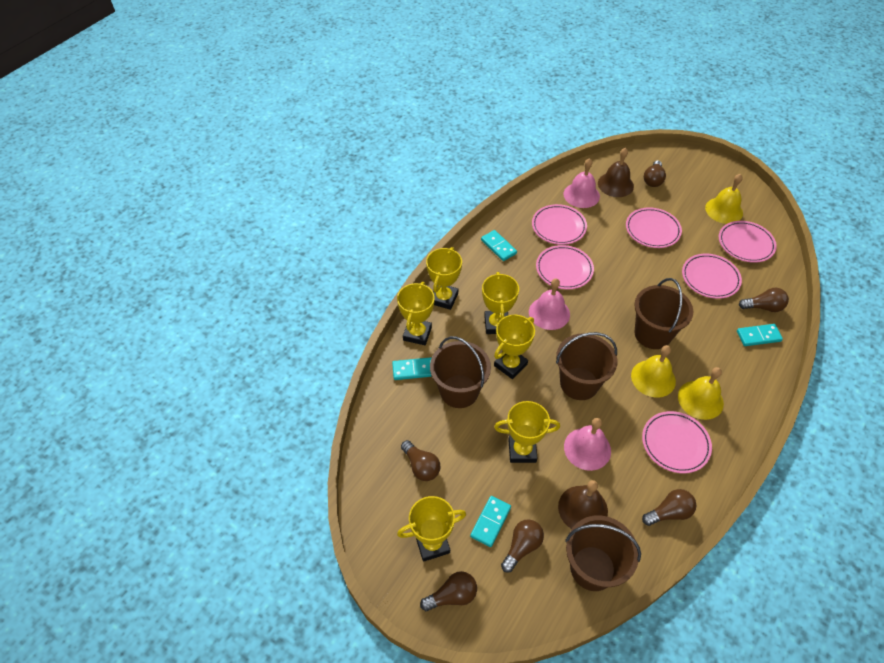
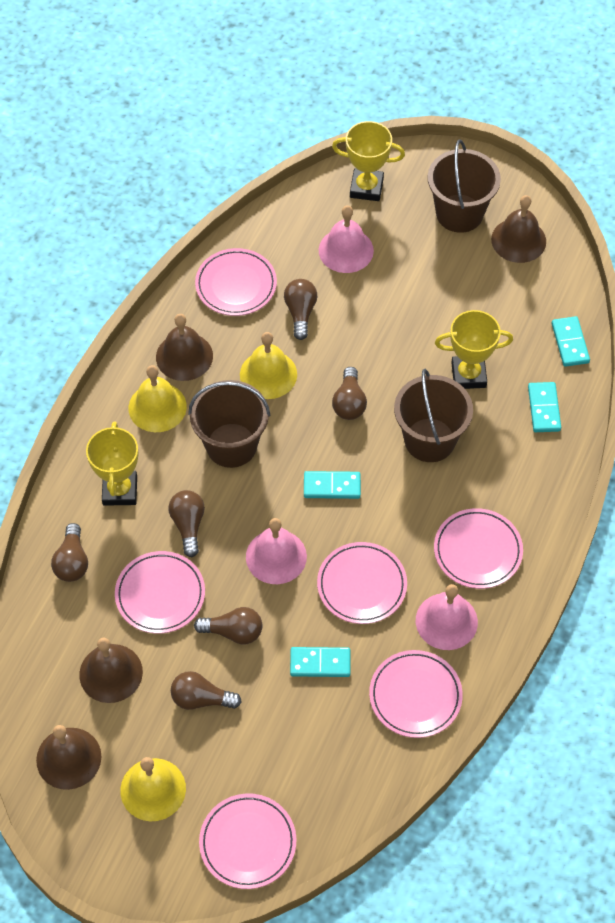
brown bell: 2 -> 4
brown bucket: 4 -> 3
yellow trophy: 6 -> 3

